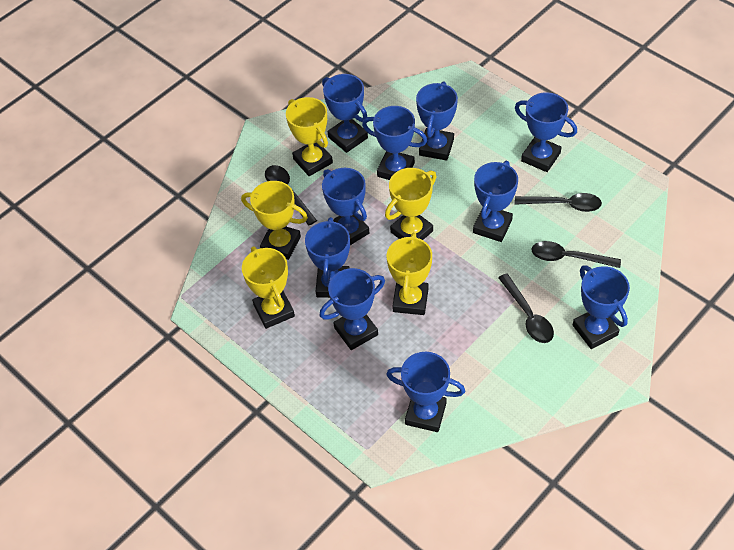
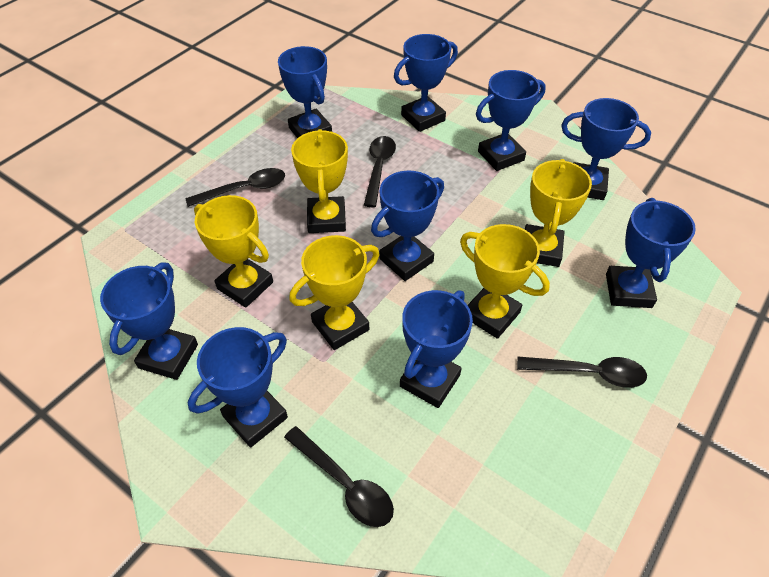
blue trophy: 10 -> 9

